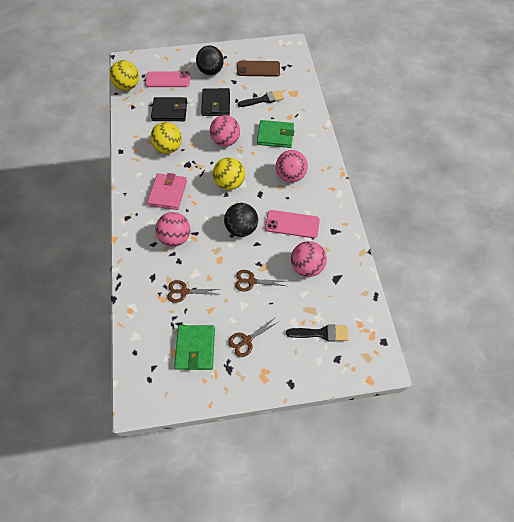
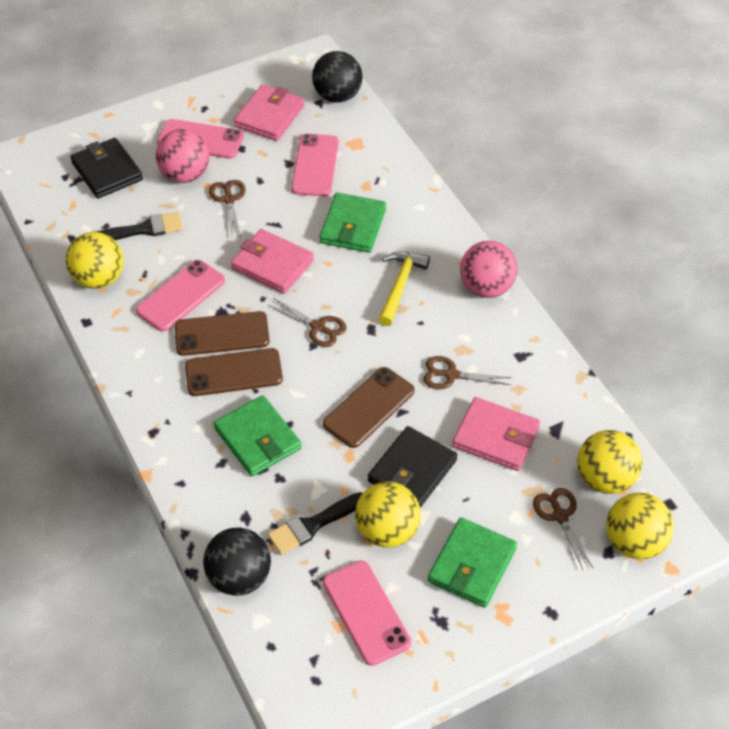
brown phone: 1 -> 3
brown scissors: 3 -> 4
green wallet: 2 -> 3
pink ball: 4 -> 2
pink phone: 2 -> 4
pink wallet: 1 -> 3
yellow ball: 3 -> 4
yellow hammer: 0 -> 1

